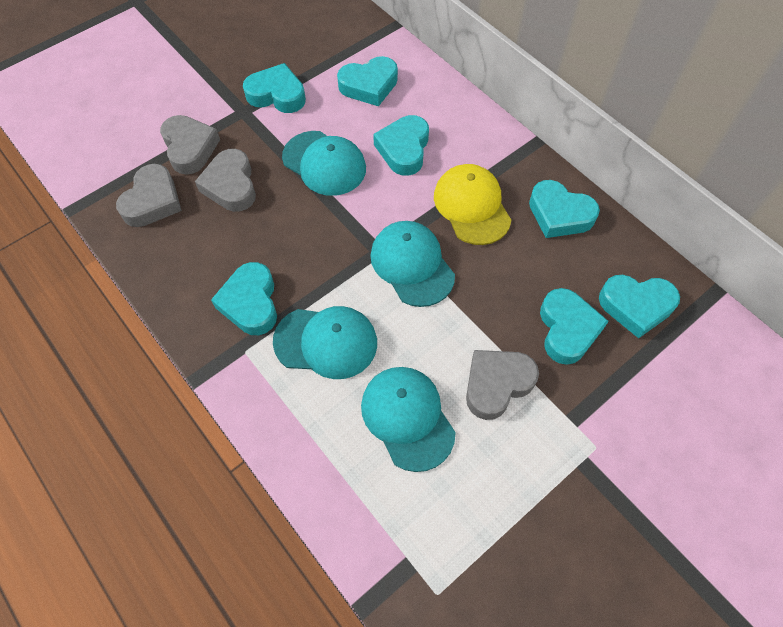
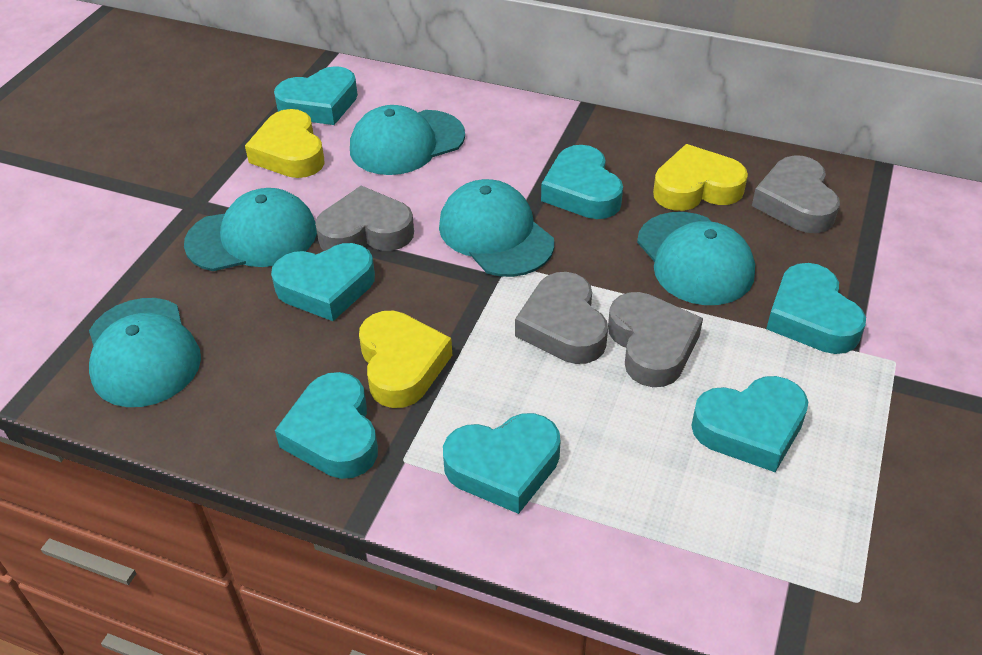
turquoise cap: 4 -> 5
yellow cap: 1 -> 0
yellow heart: 0 -> 3

